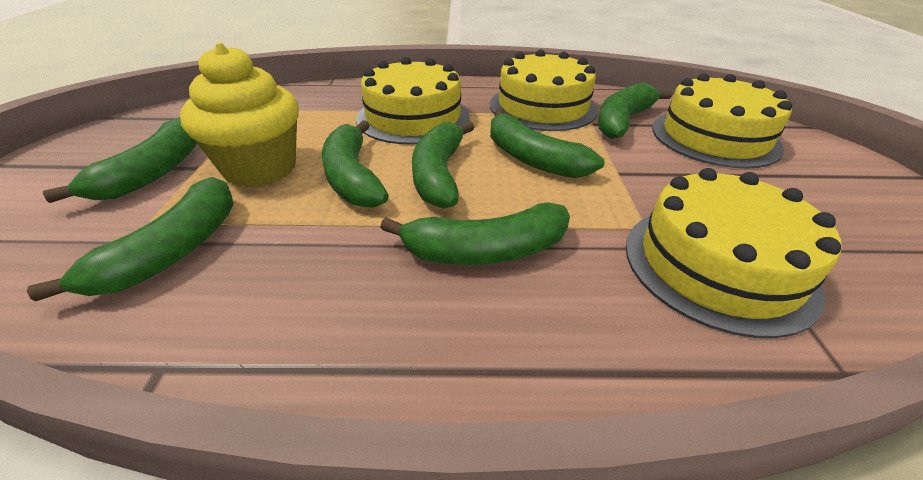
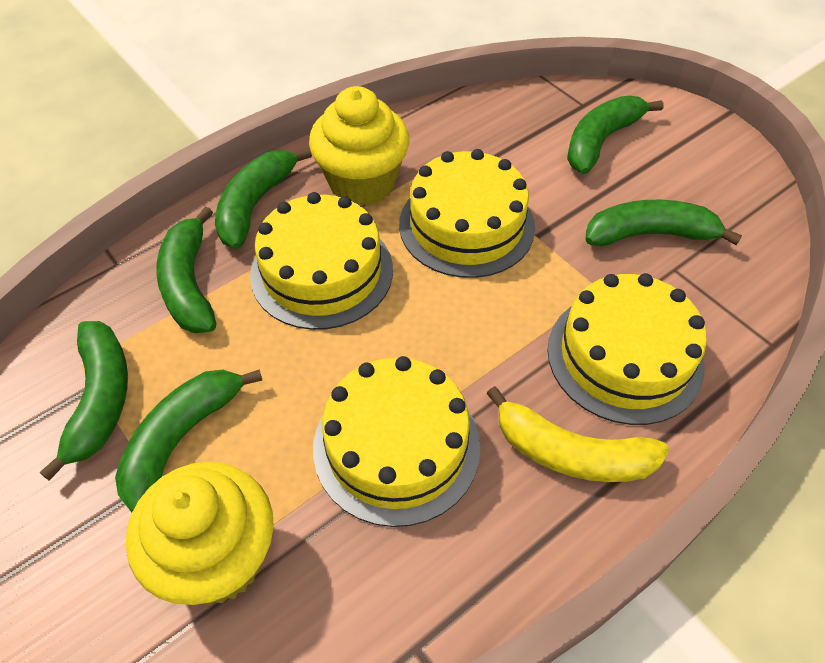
green banana: 7 -> 6
yellow banana: 0 -> 1
yellow cupcake: 1 -> 2

